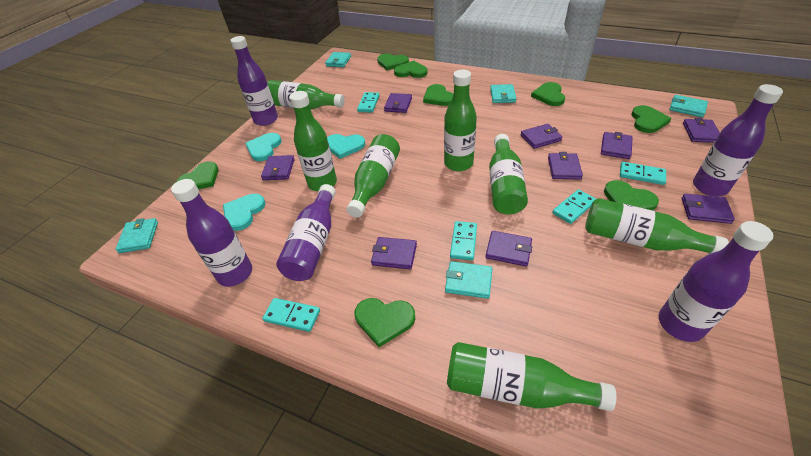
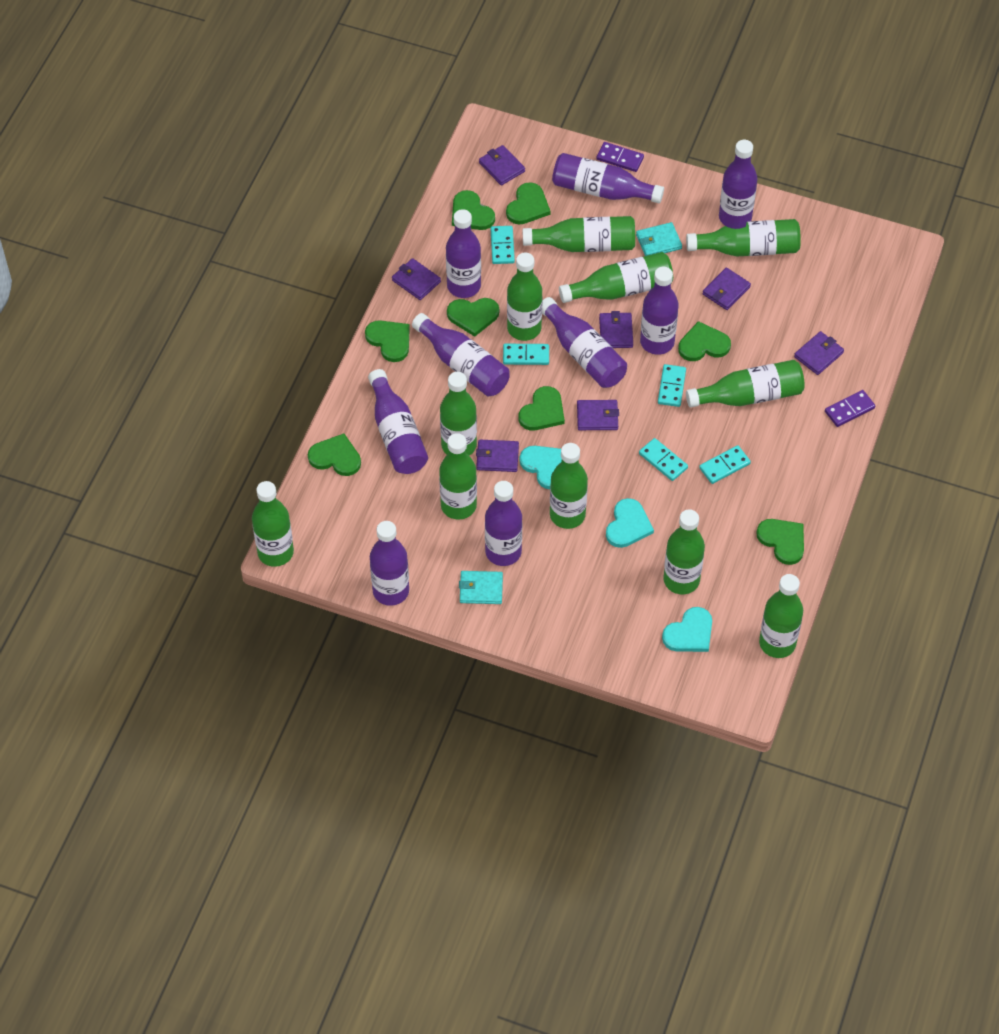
green bottle: 7 -> 11
purple bottle: 5 -> 9
purple domino: 0 -> 2
purple wallet: 9 -> 7
turquoise wallet: 5 -> 2

